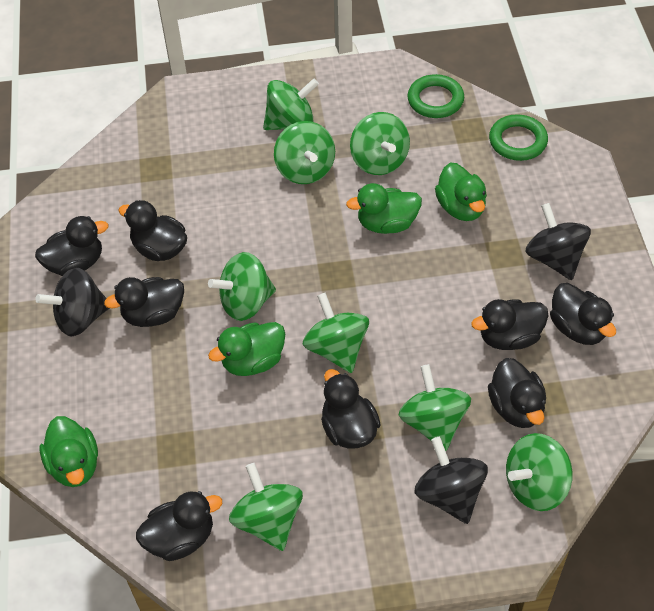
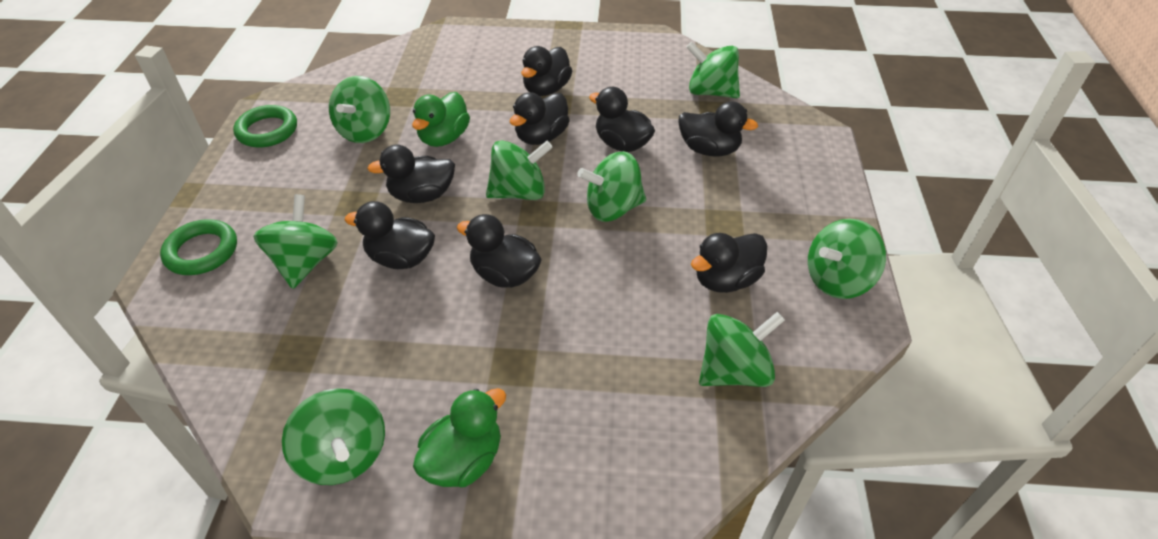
black spinning top: 3 -> 0
green duck: 4 -> 2

